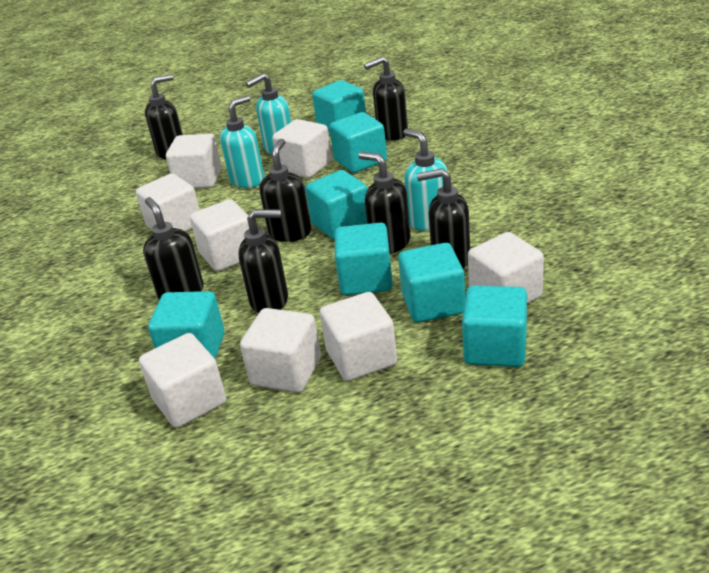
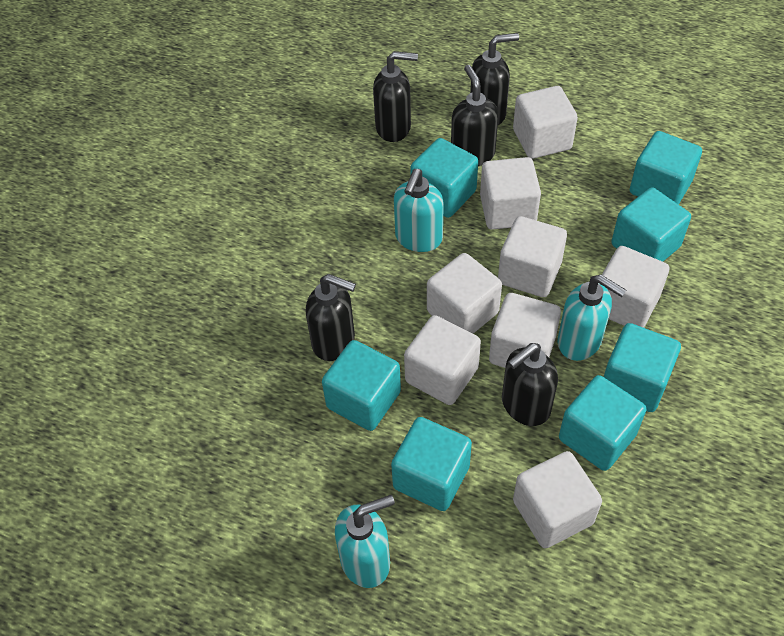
black soap dispenser: 7 -> 5

